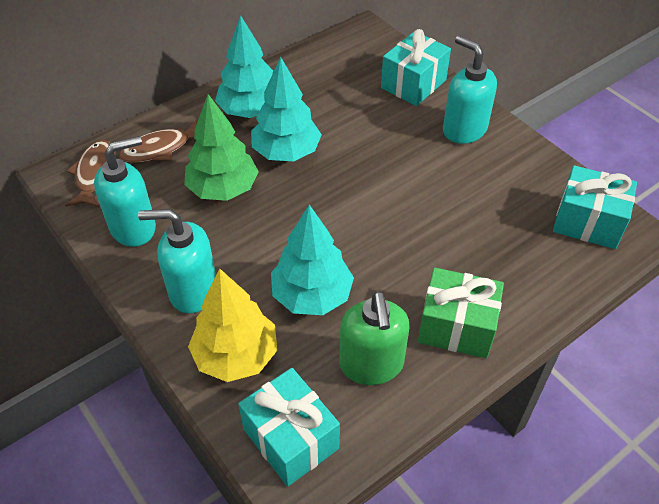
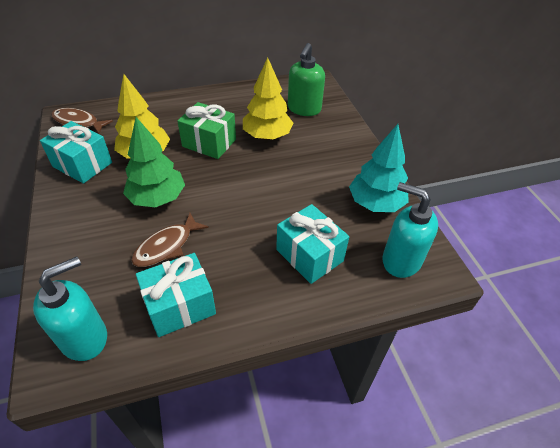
turquoise soap dispenser: 3 -> 2
turquoise tree: 3 -> 1
yellow tree: 1 -> 2

